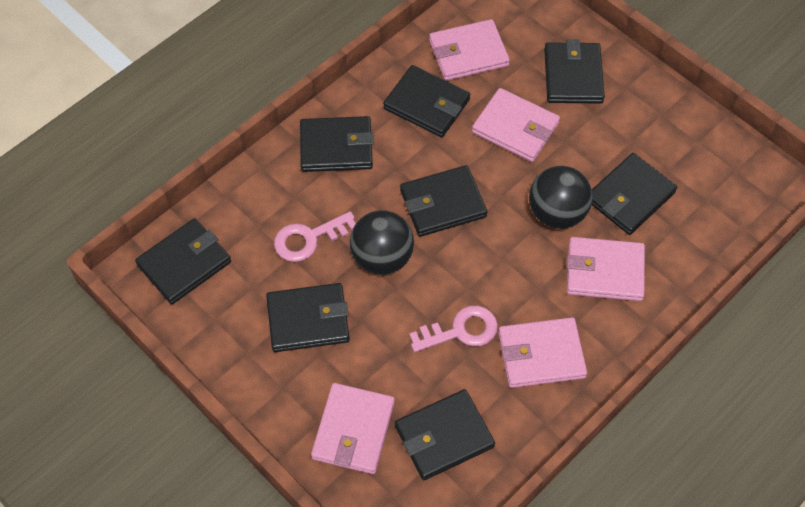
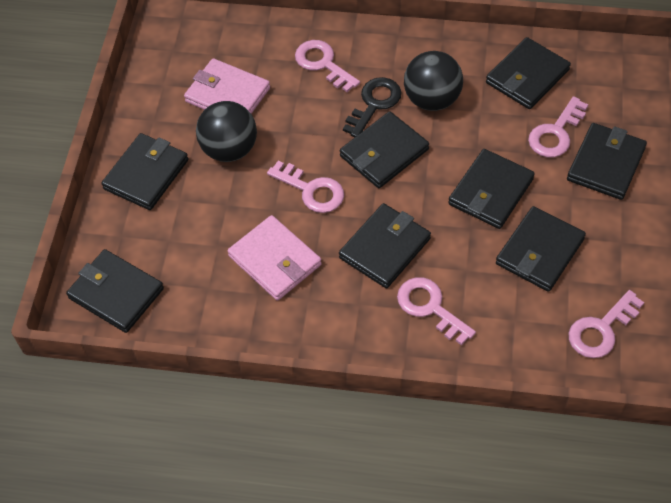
black key: 0 -> 1
pink key: 2 -> 5
pink wallet: 5 -> 2

